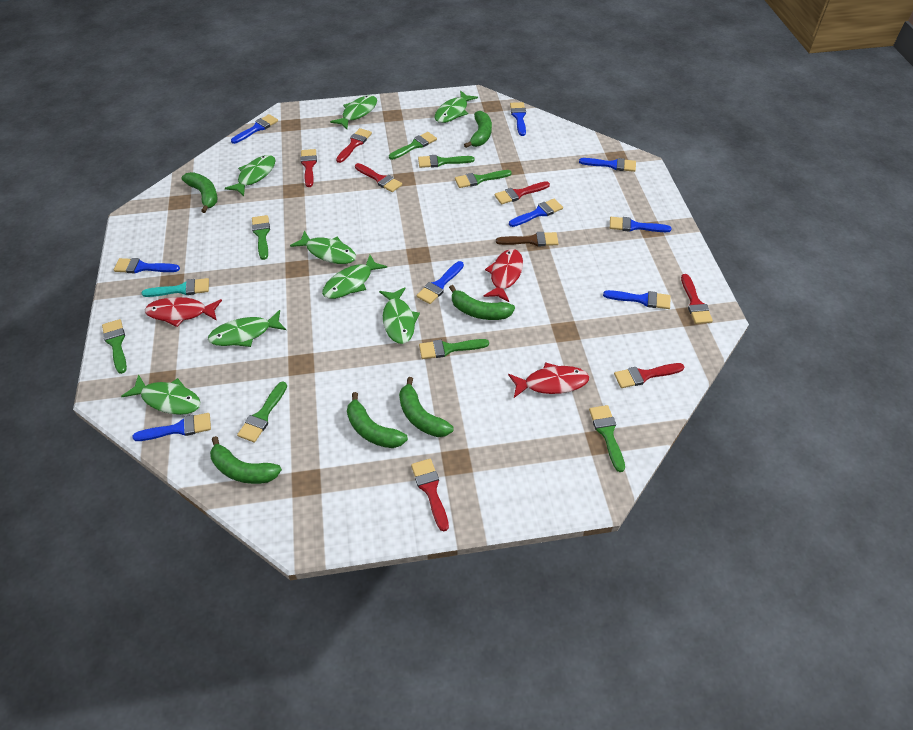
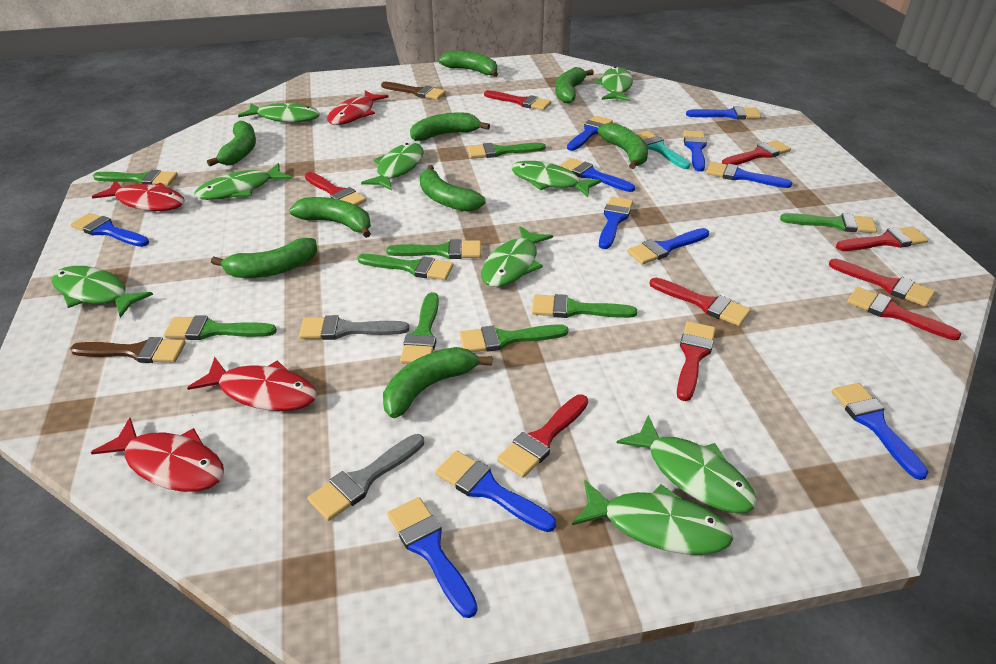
blue brush: 9 -> 11
brown brush: 1 -> 2
green banana: 6 -> 9
green brush: 8 -> 9
green fish: 8 -> 9
grey brush: 0 -> 2
red brush: 7 -> 9
red fish: 3 -> 4

